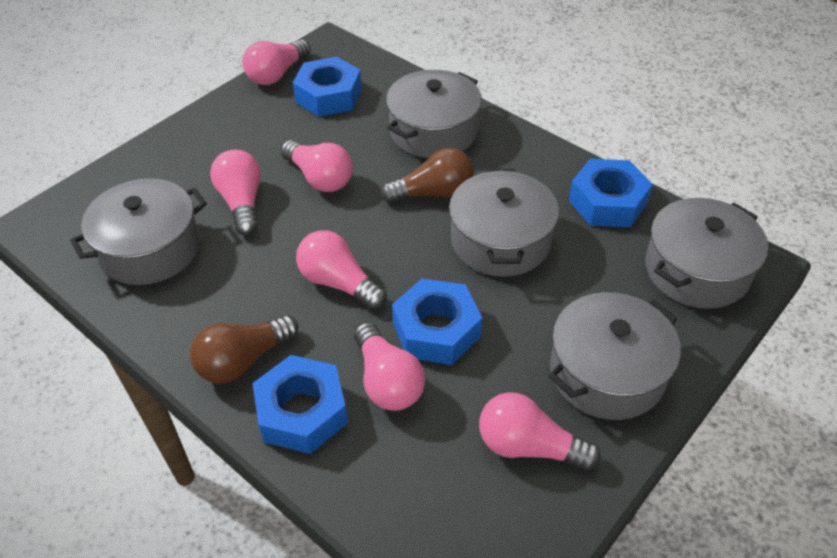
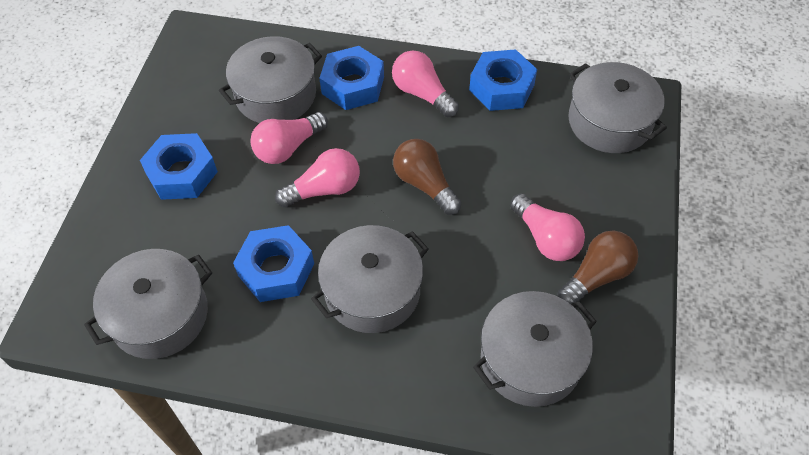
pink light bulb: 6 -> 4

